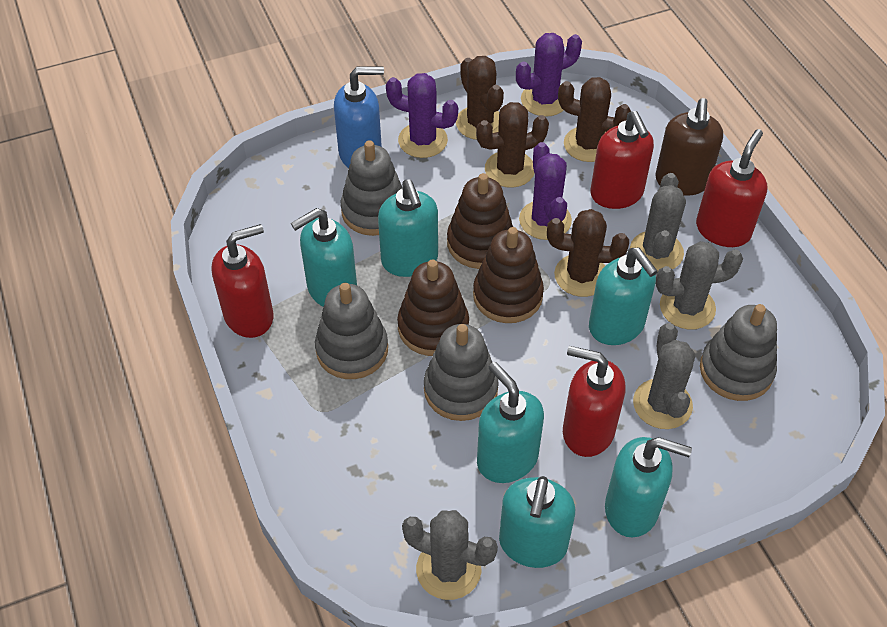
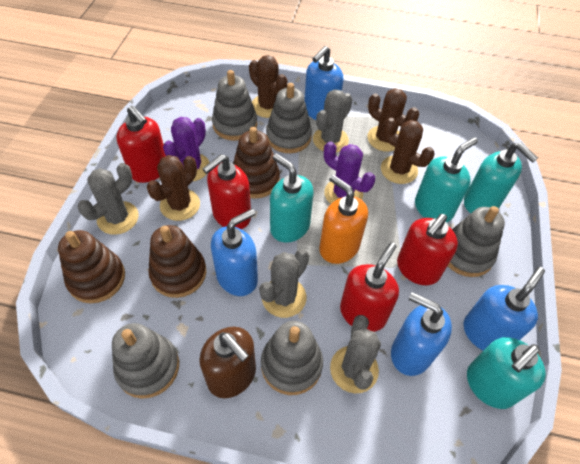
blue soap dispenser: 1 -> 4
grey stacking toy: 4 -> 5
orange soap dispenser: 0 -> 1
purple cactus: 3 -> 2
turquoise soap dispenser: 6 -> 4

